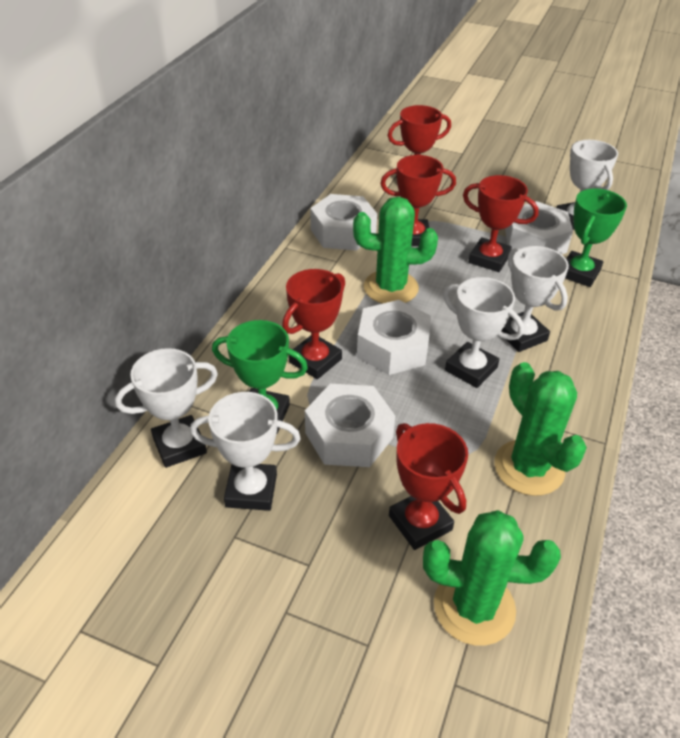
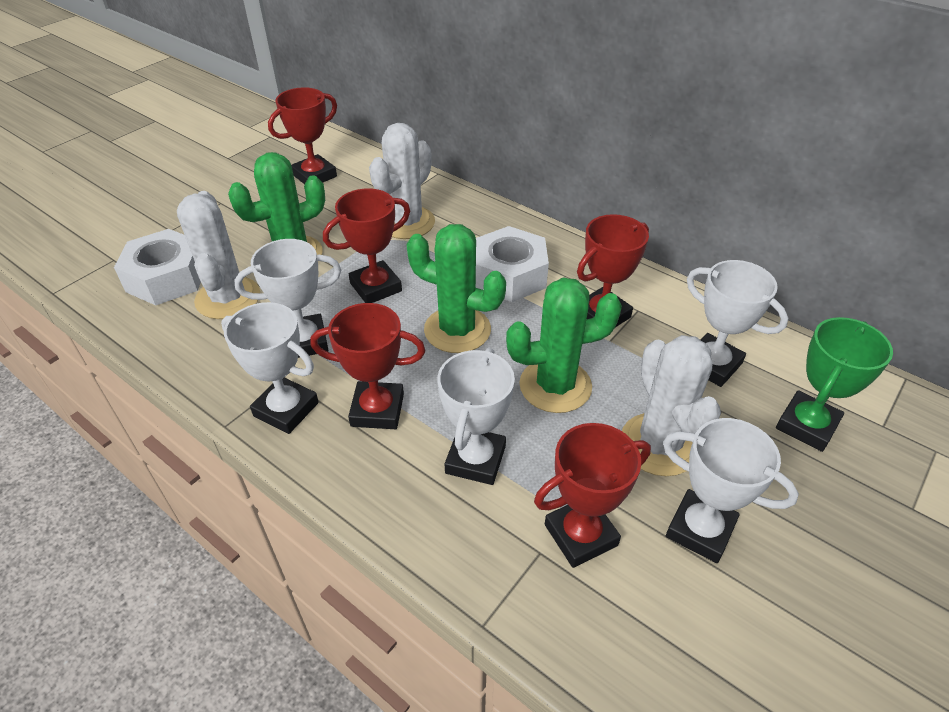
green trophy: 2 -> 1
white cactus: 0 -> 3
white nut: 4 -> 2

